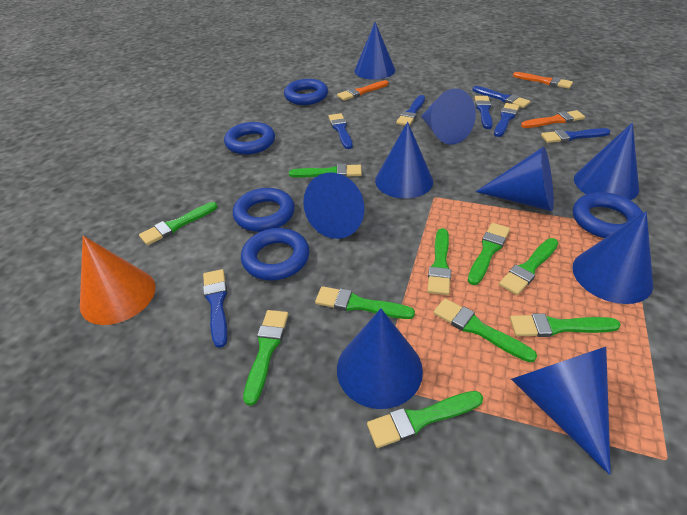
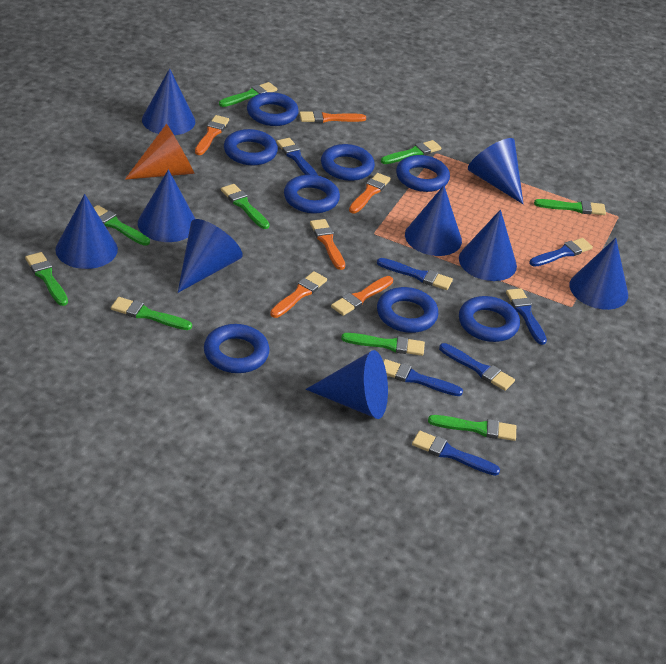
blue ring: 5 -> 8
green brush: 10 -> 9
orange brush: 3 -> 6

